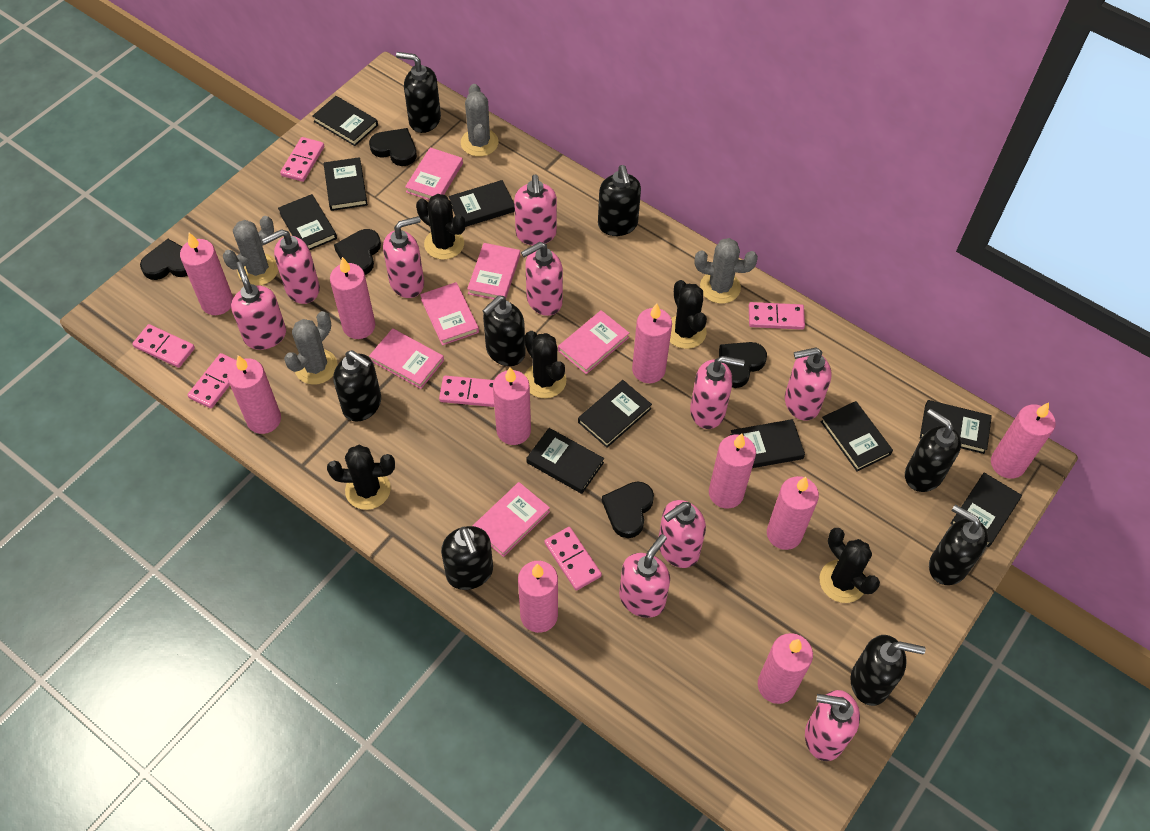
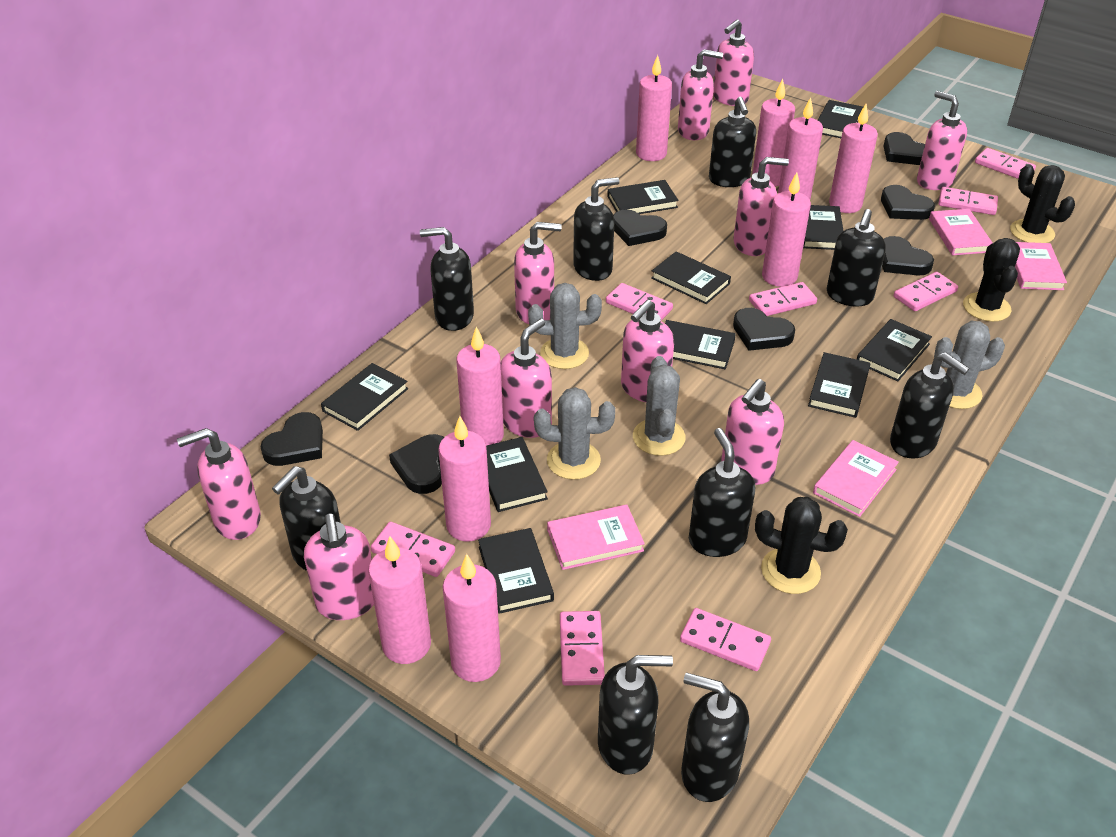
black cactus: 5 -> 3
black heart: 5 -> 7
black soap dispenser: 8 -> 9
pink book: 6 -> 4
pink candle: 10 -> 9
pink domino: 6 -> 8

